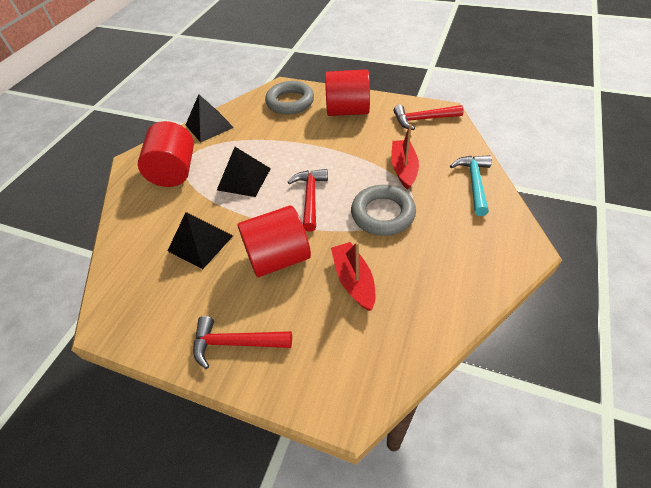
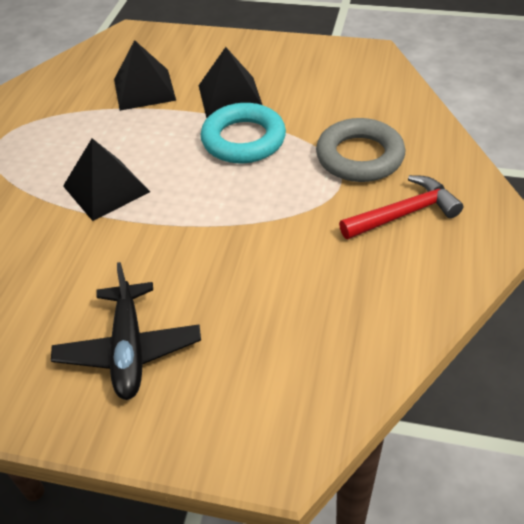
black plane: 0 -> 1
grey ring: 2 -> 1
red boat: 2 -> 0
red cylinder: 3 -> 0
red hammer: 3 -> 1
turquoise hammer: 1 -> 0
turquoise ring: 0 -> 1

